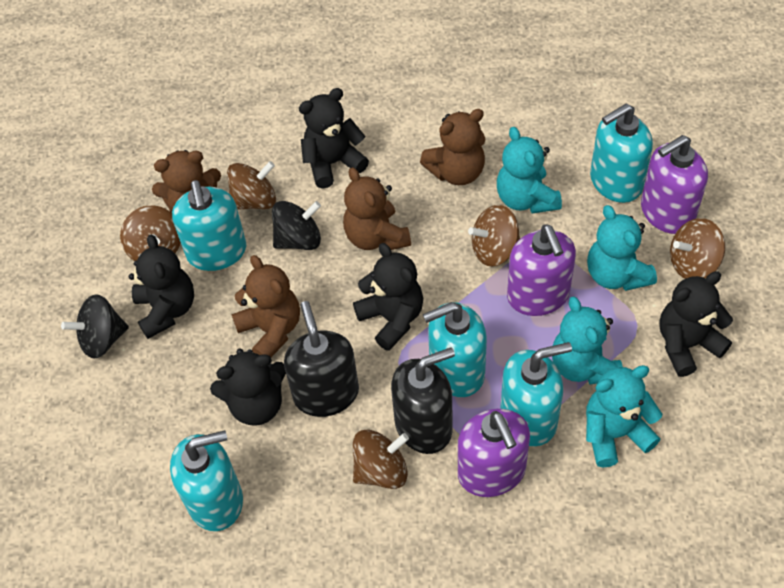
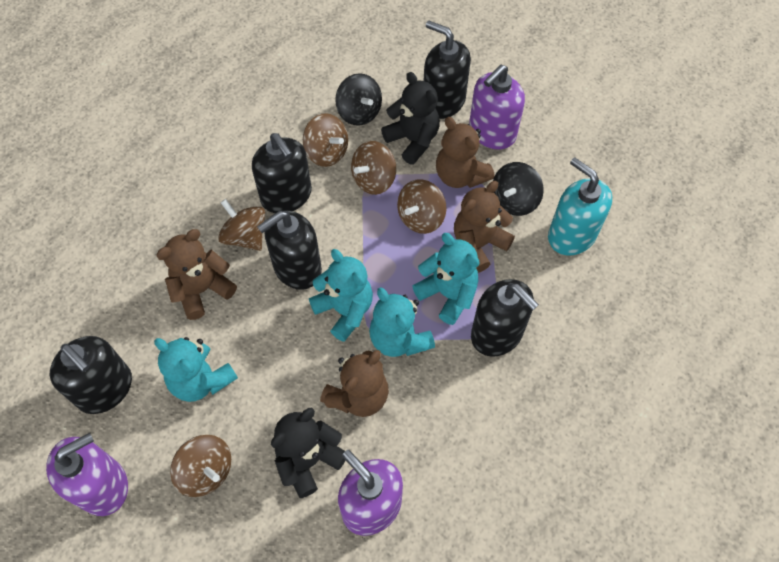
black soap dispenser: 2 -> 5
black teddy bear: 5 -> 2
turquoise soap dispenser: 5 -> 1

